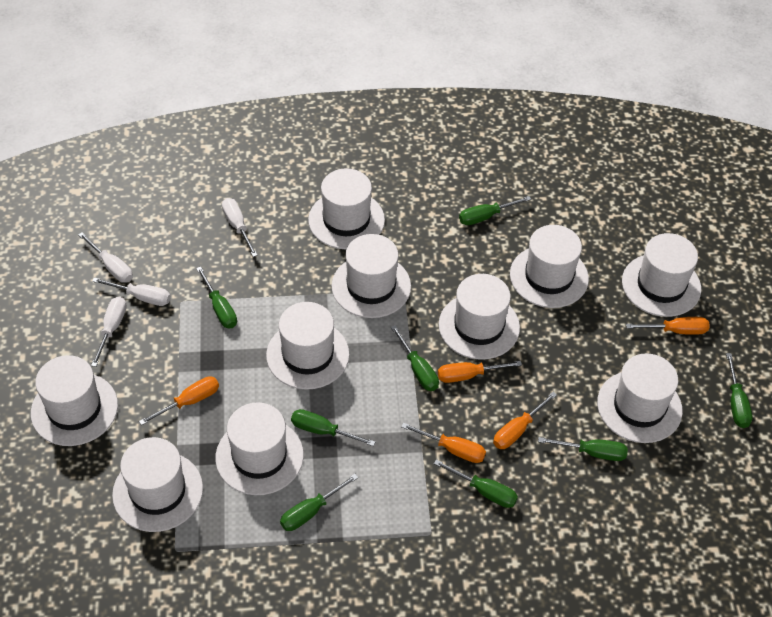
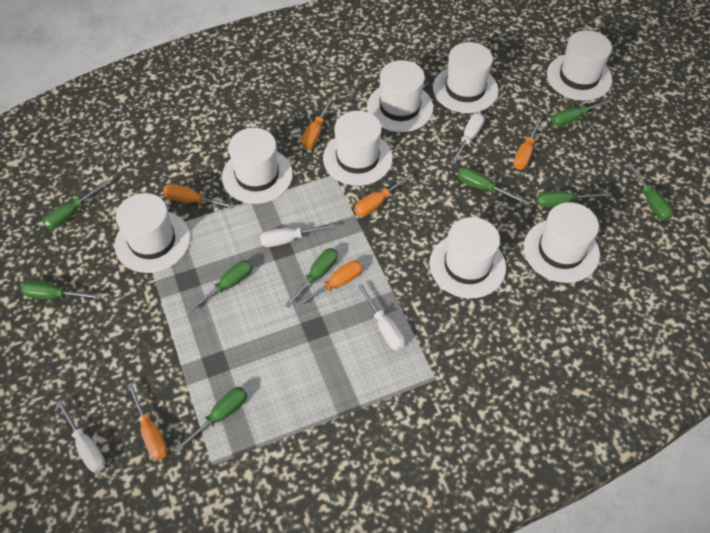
green screwdriver: 8 -> 9
orange screwdriver: 5 -> 6
white hat: 10 -> 8

